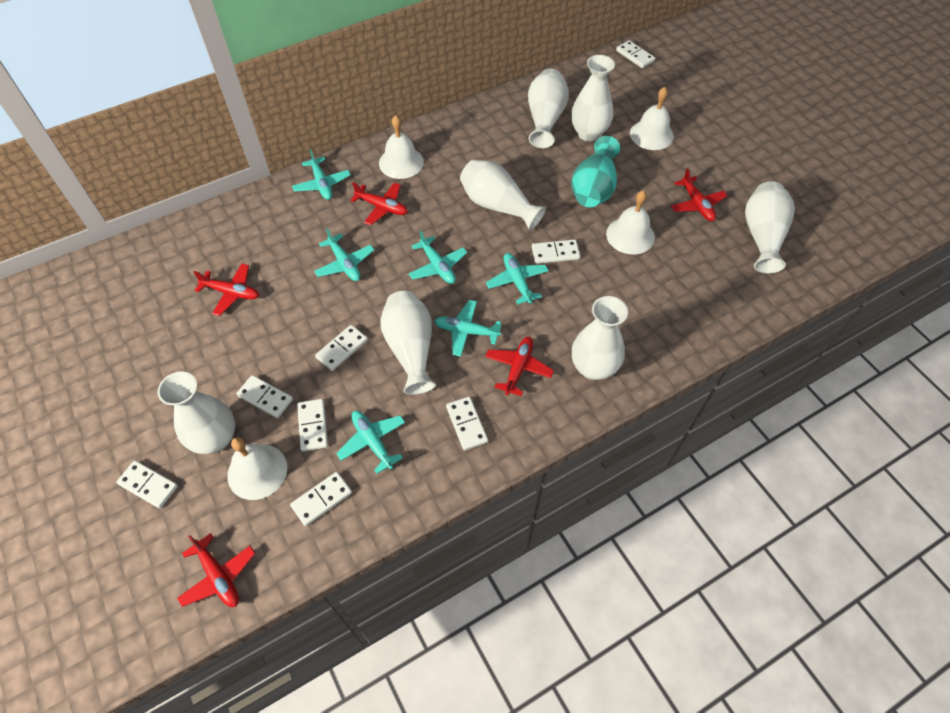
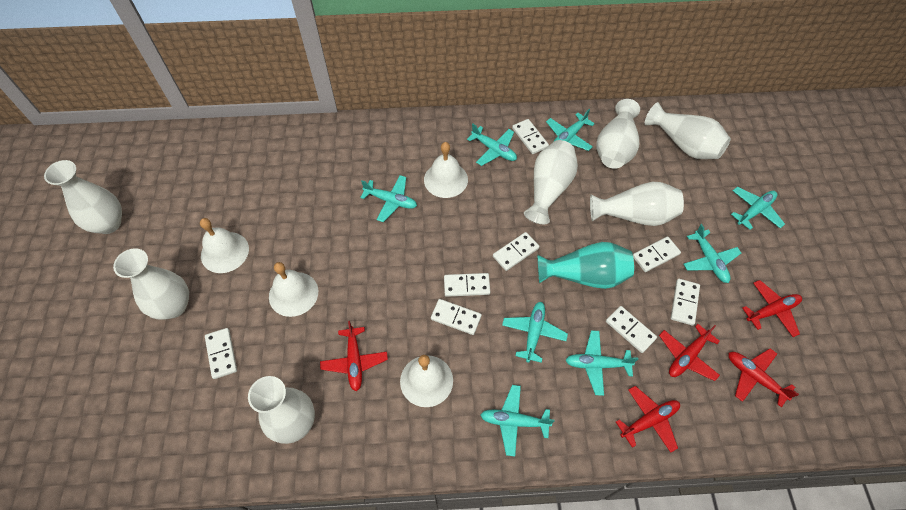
turquoise plane: 6 -> 8

